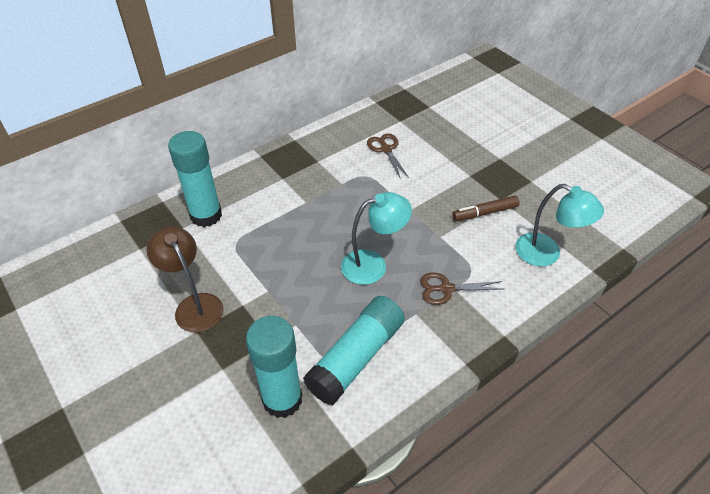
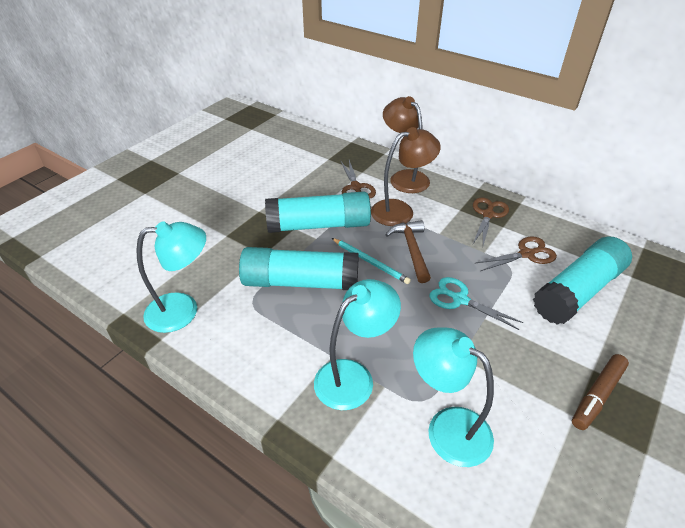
brown hammer: 0 -> 1
brown lamp: 1 -> 2
brown scissors: 2 -> 3
turquoise lamp: 2 -> 3
turquoise pencil: 0 -> 1
turquoise scissors: 0 -> 1

